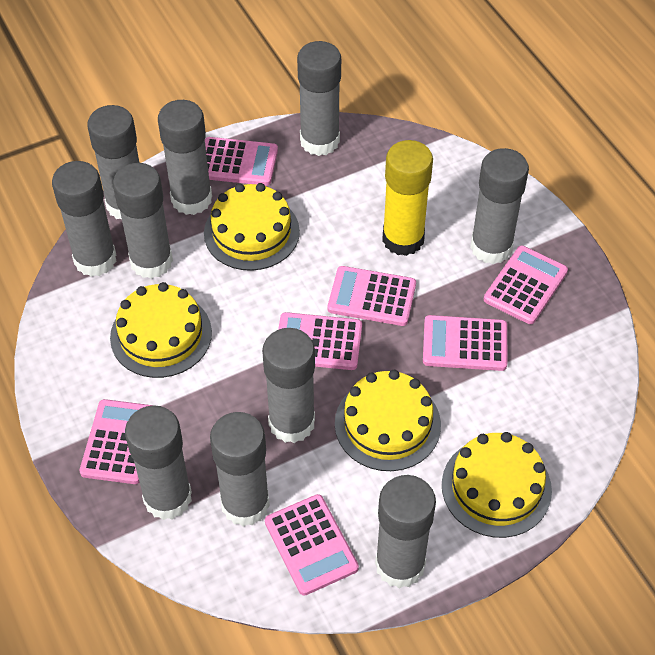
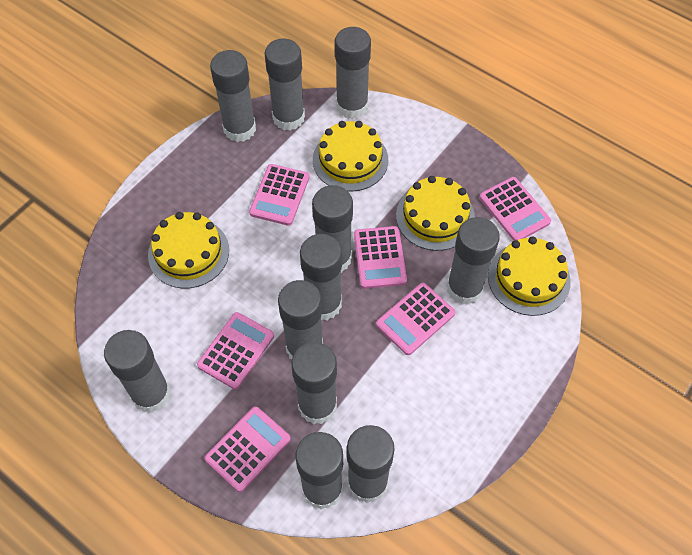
grey glue stick: 10 -> 11
pink calculator: 7 -> 6
yellow glue stick: 1 -> 0

